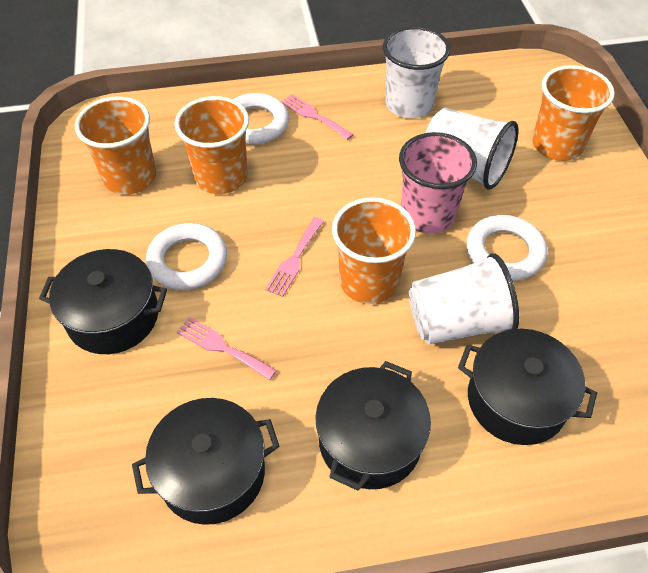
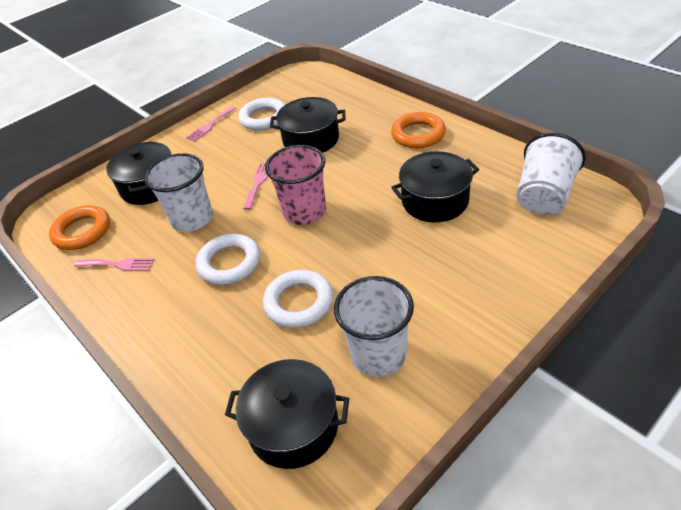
orange cup: 4 -> 0
orange ring: 0 -> 2

